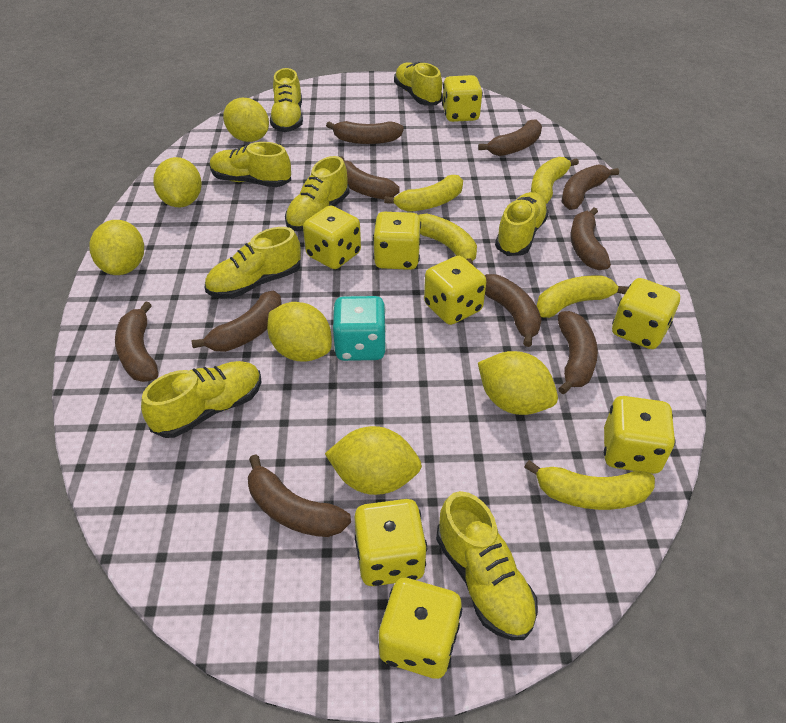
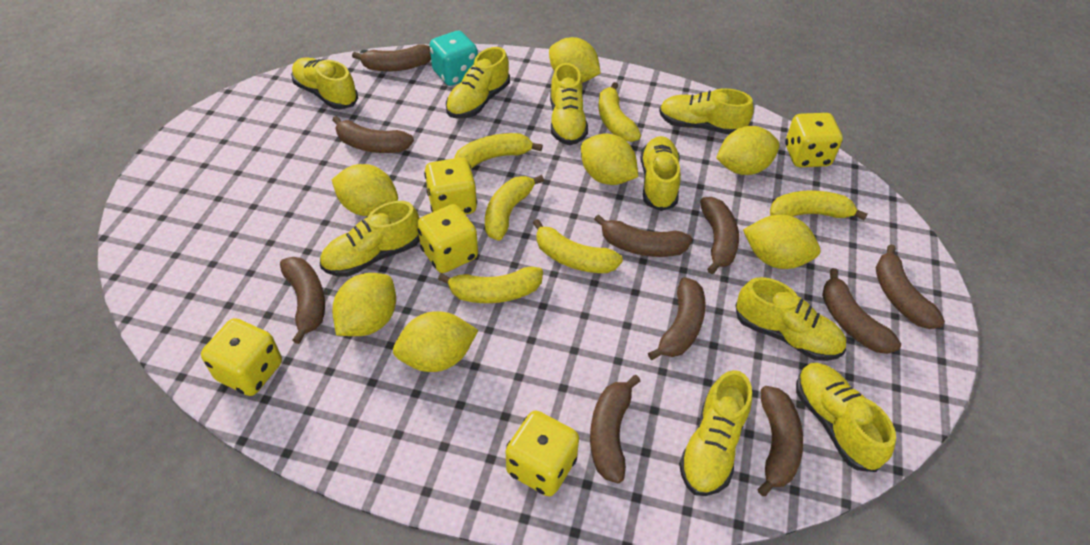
yellow banana: 5 -> 6
yellow dice: 8 -> 5
yellow lemon: 6 -> 7
yellow shoe: 8 -> 9

